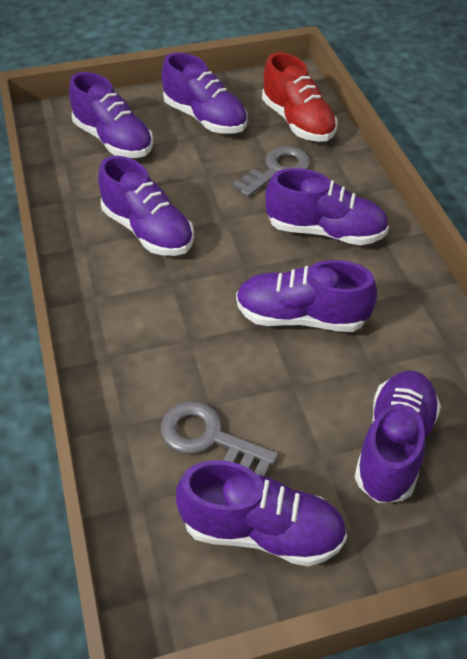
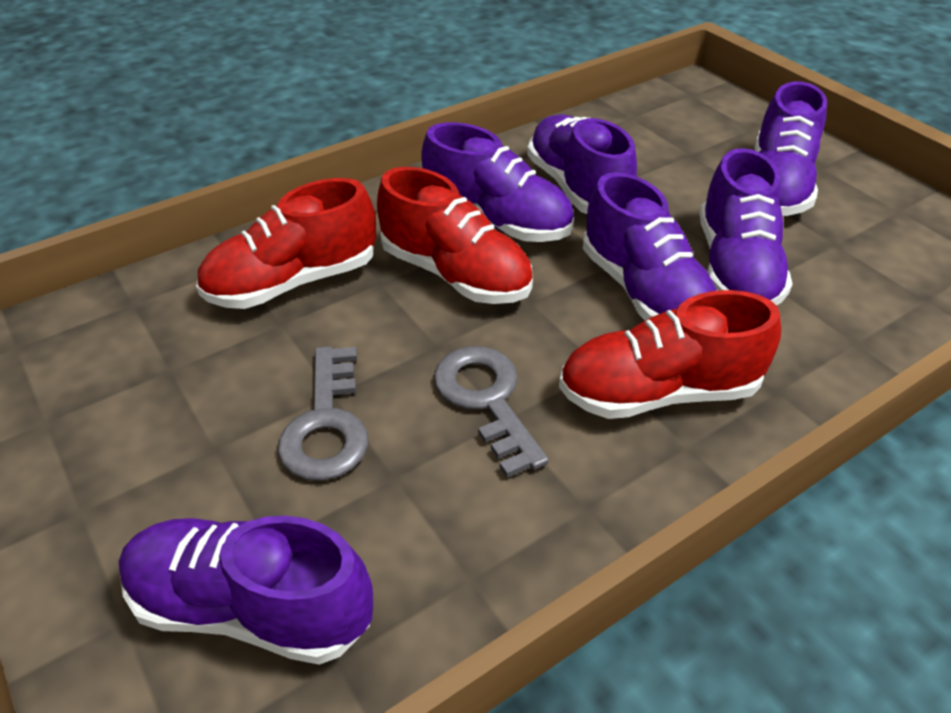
purple shoe: 7 -> 6
red shoe: 1 -> 3

